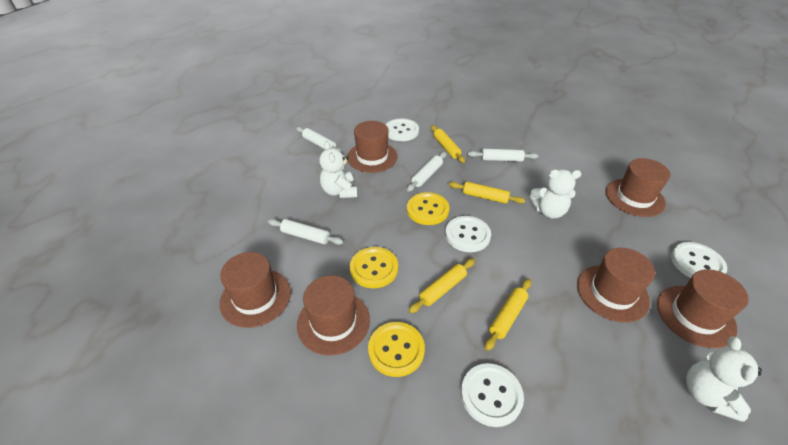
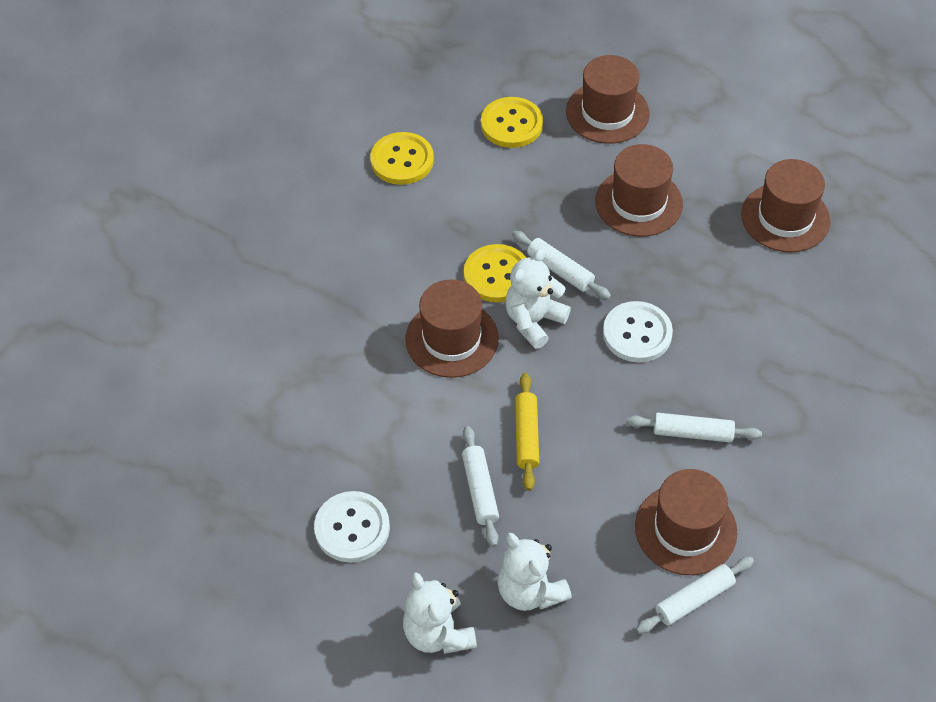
brown hat: 6 -> 5
white button: 4 -> 2
yellow rolling pin: 4 -> 1

